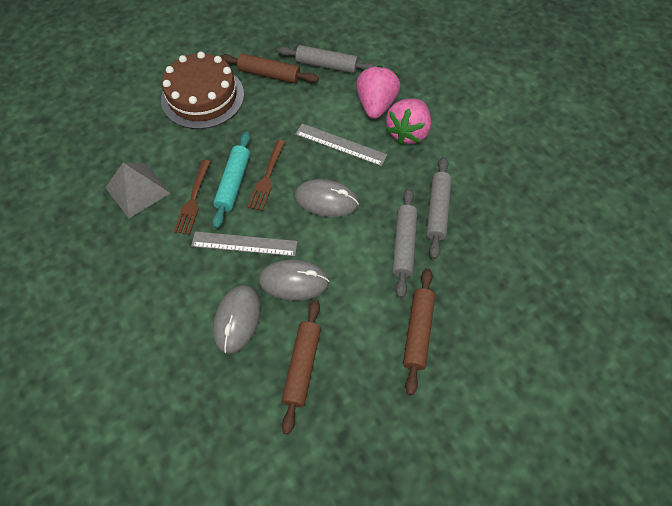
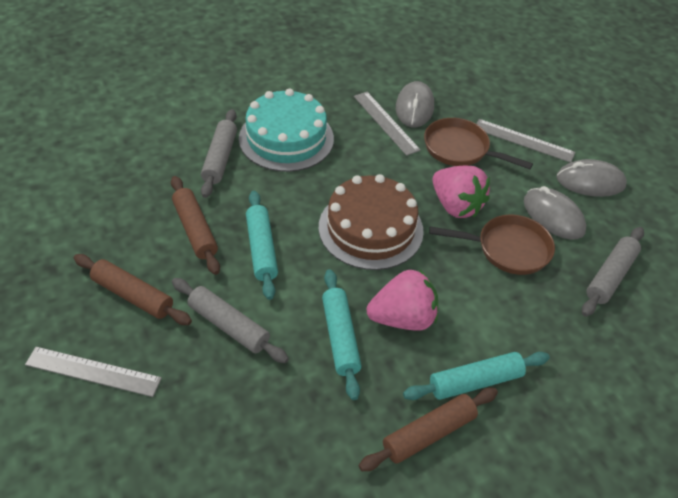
brown fork: 2 -> 0
brown pan: 0 -> 2
grey pyramid: 1 -> 0
grey ruler: 2 -> 3
turquoise cake: 0 -> 1
turquoise rolling pin: 1 -> 3

